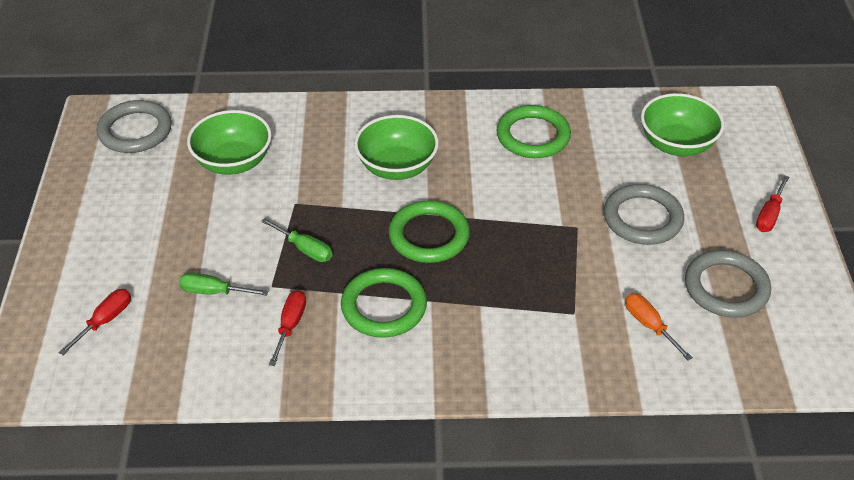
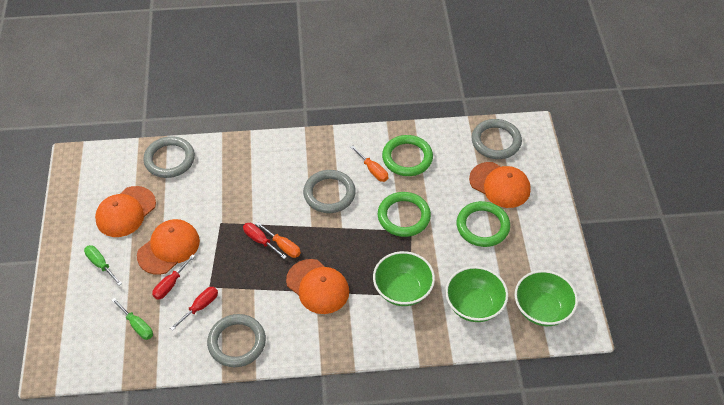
grey ring: 3 -> 4
orange cap: 0 -> 4
orange screwdriver: 1 -> 2

